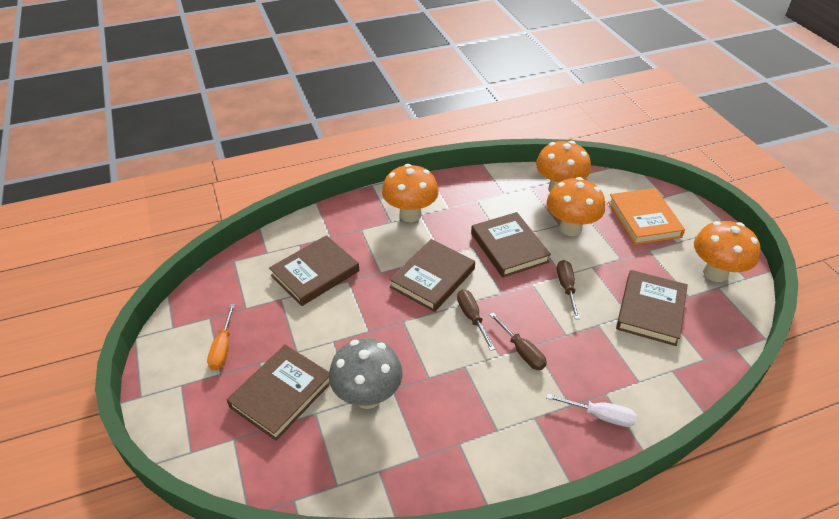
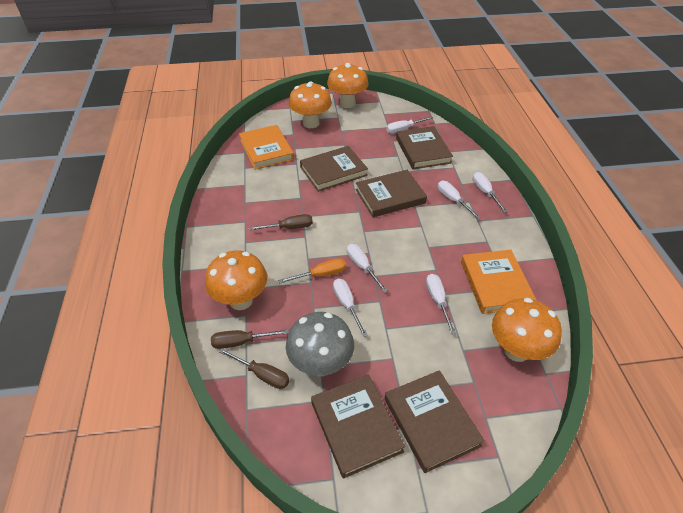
orange book: 1 -> 2
white screwdriver: 1 -> 6

